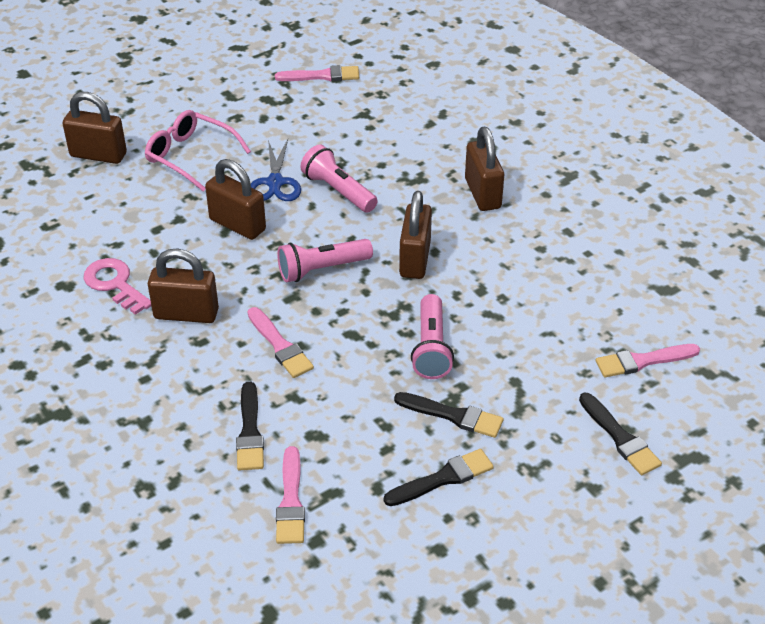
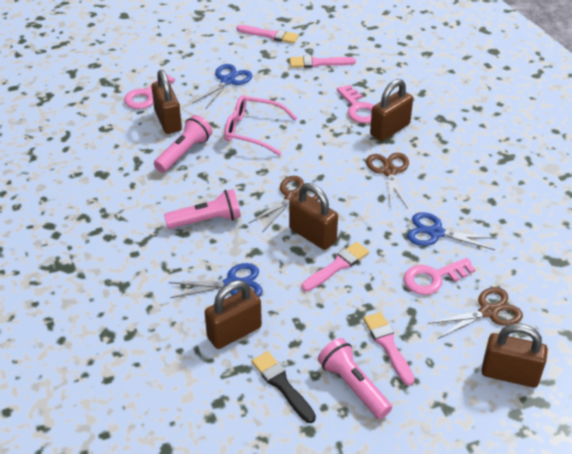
black brush: 4 -> 1
blue scissors: 1 -> 3
brown scissors: 0 -> 3
pink key: 1 -> 3

